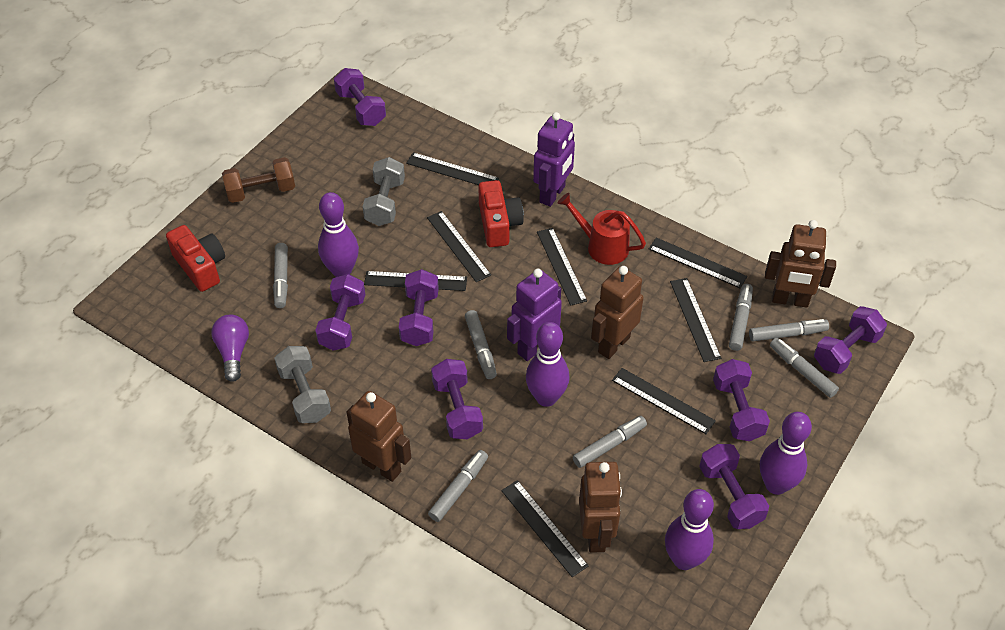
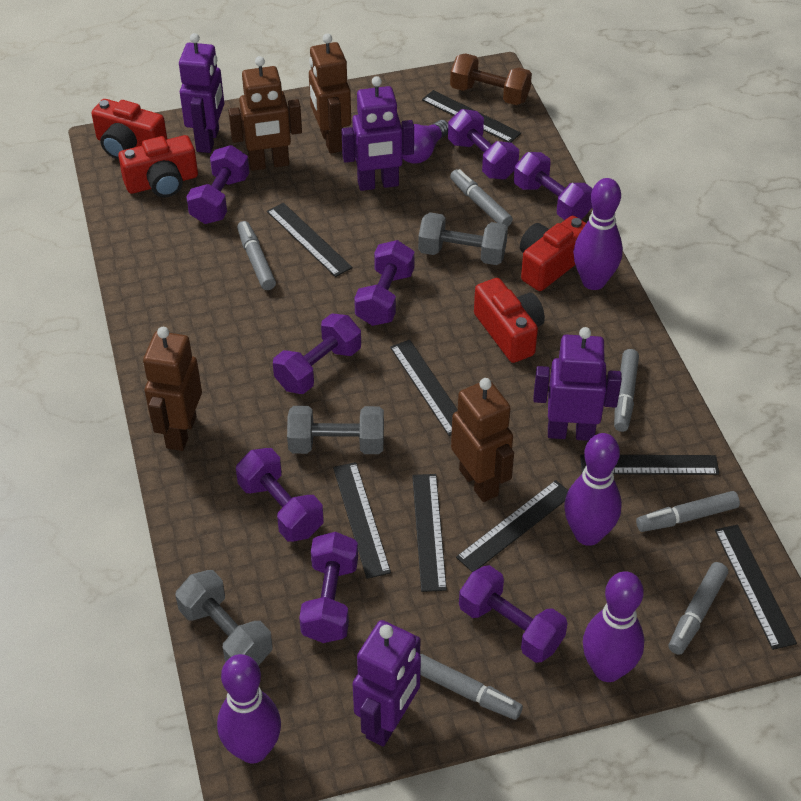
grey dumbbell: 2 -> 3
grey marker: 7 -> 6
purple dumbbell: 7 -> 8
purple robot: 2 -> 4
red camera: 2 -> 4
red watering can: 1 -> 0

